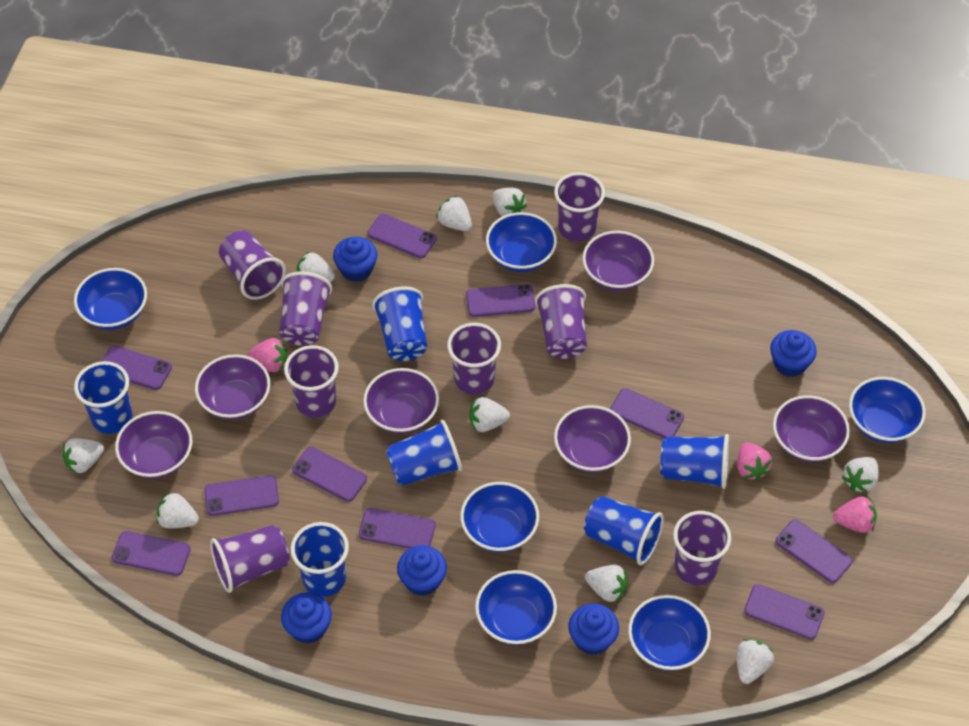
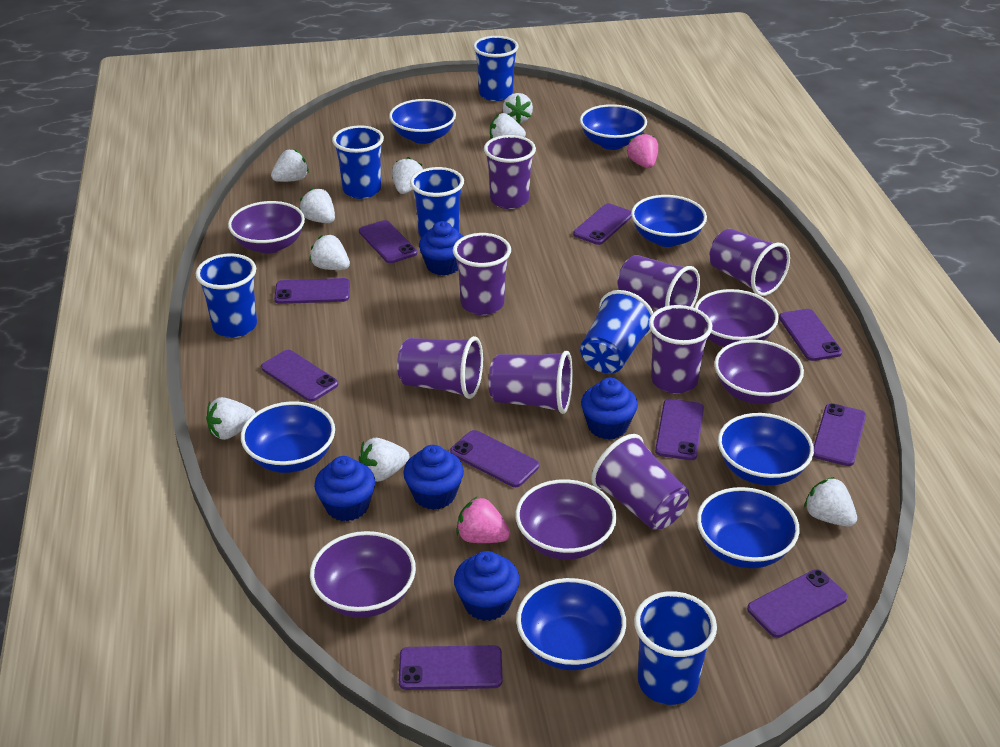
blue bowl: 6 -> 7
pink strawberry: 3 -> 2
purple bowl: 6 -> 5

